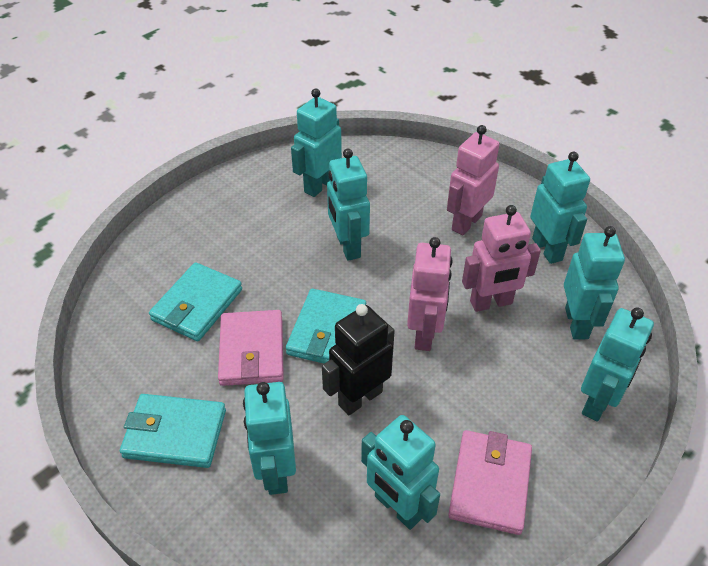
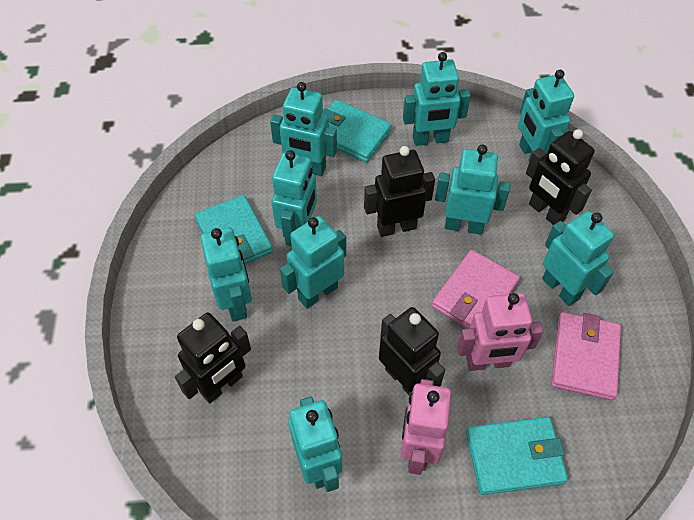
black robot: 1 -> 4
pink robot: 3 -> 2
turquoise robot: 7 -> 9

